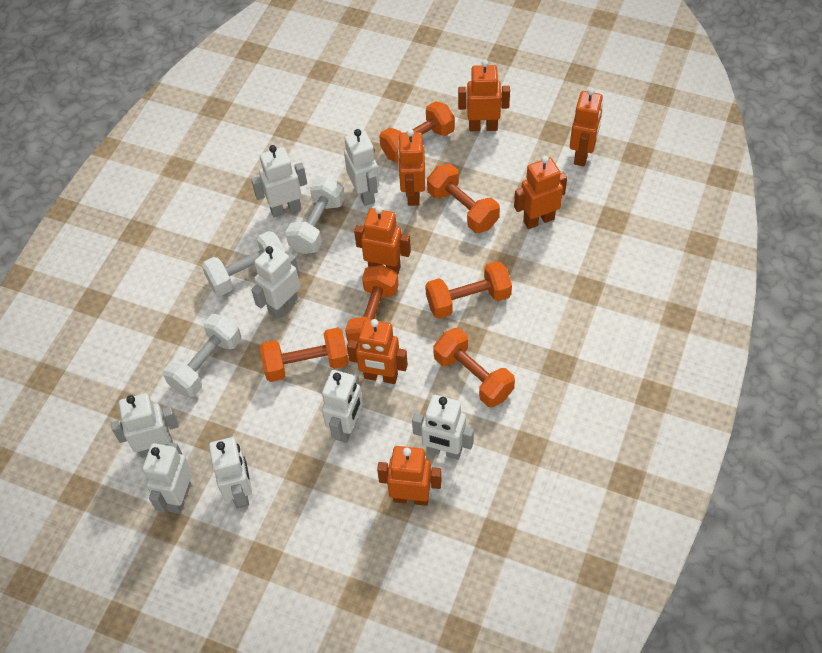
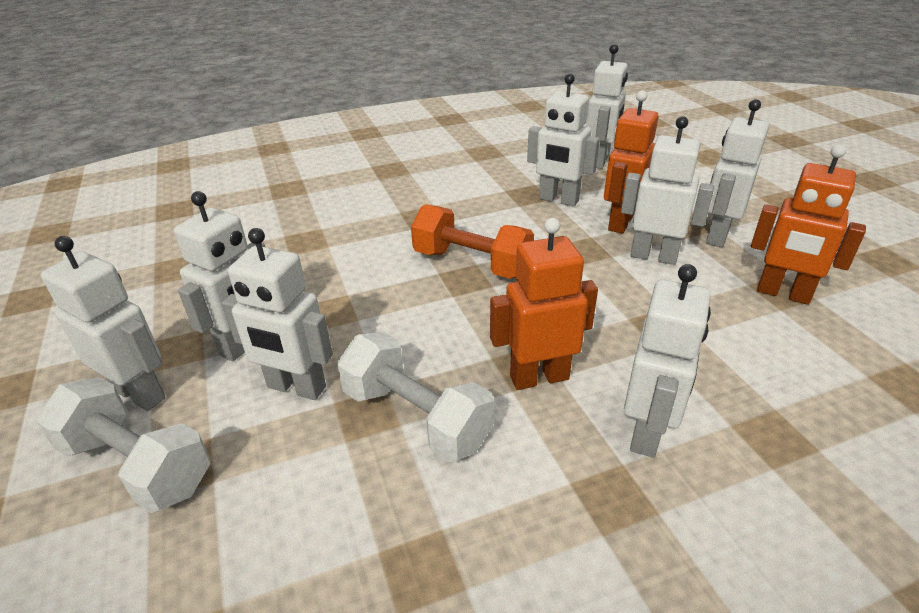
orange dumbbell: 6 -> 1
orange robot: 7 -> 3
white dumbbell: 3 -> 2

